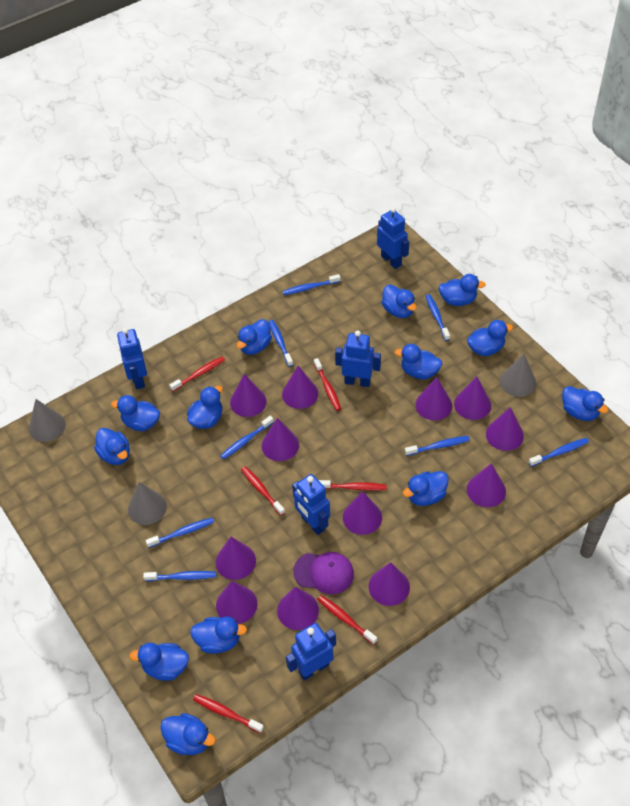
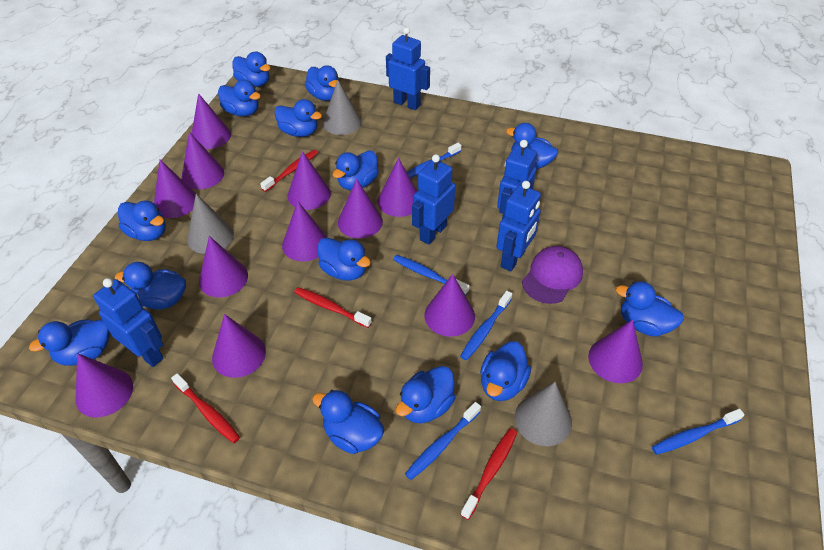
blue duck: 13 -> 14
blue toothbrush: 8 -> 5
red toothbrush: 6 -> 4

